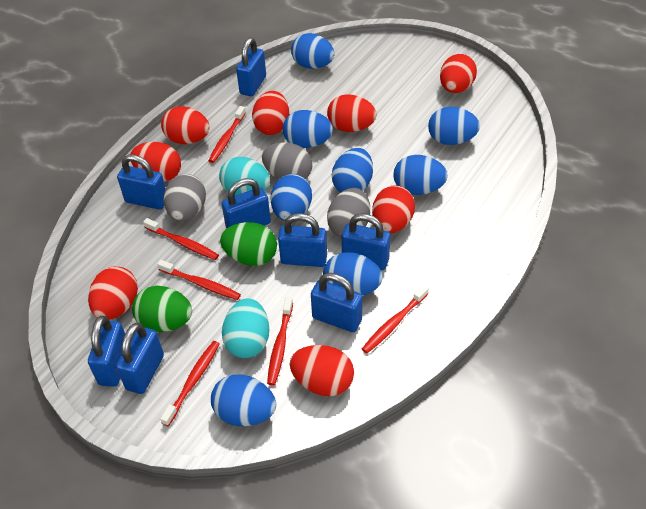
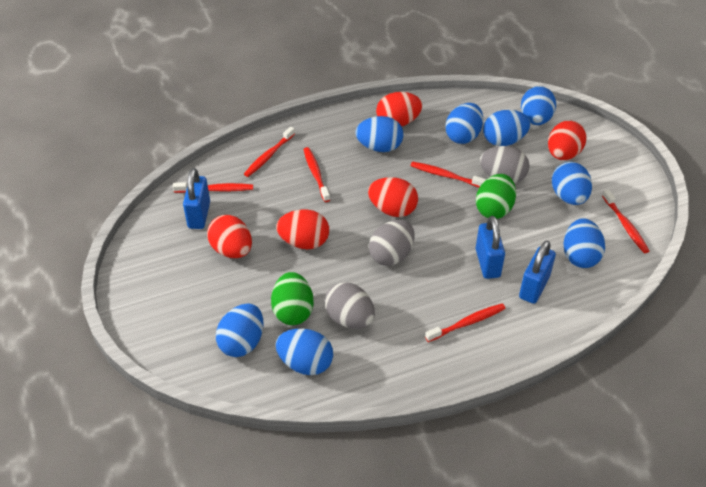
blue padlock: 8 -> 3
red egg: 8 -> 5
turquoise egg: 2 -> 0

